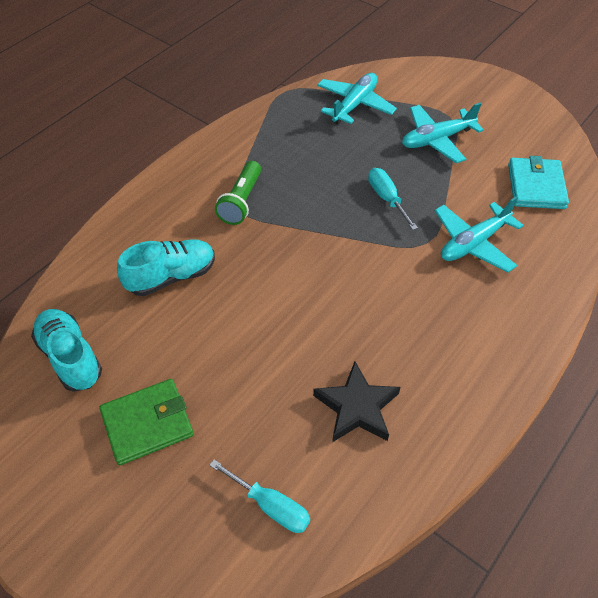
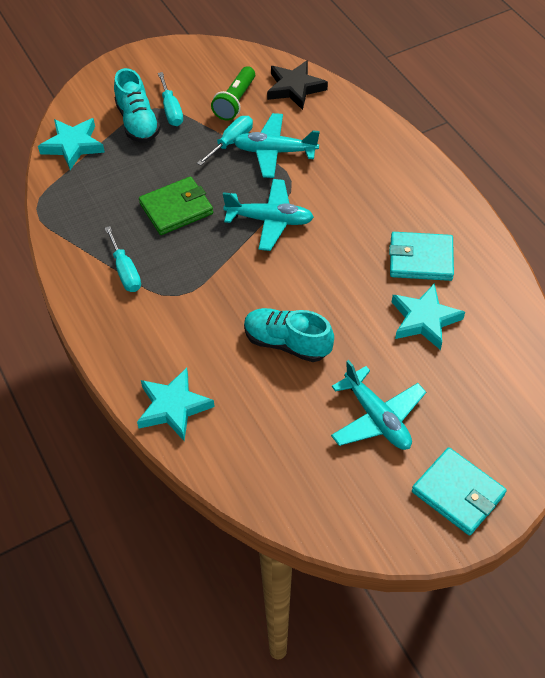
turquoise screwdriver: 2 -> 3
turquoise star: 0 -> 3
turquoise wallet: 1 -> 2

